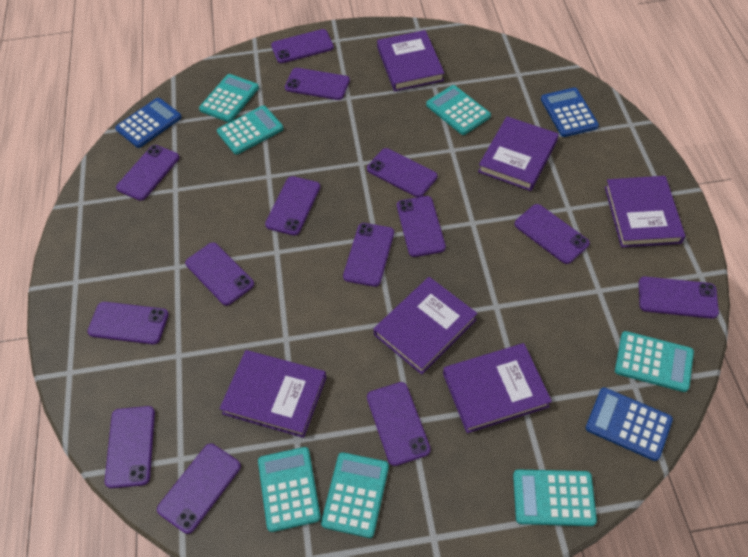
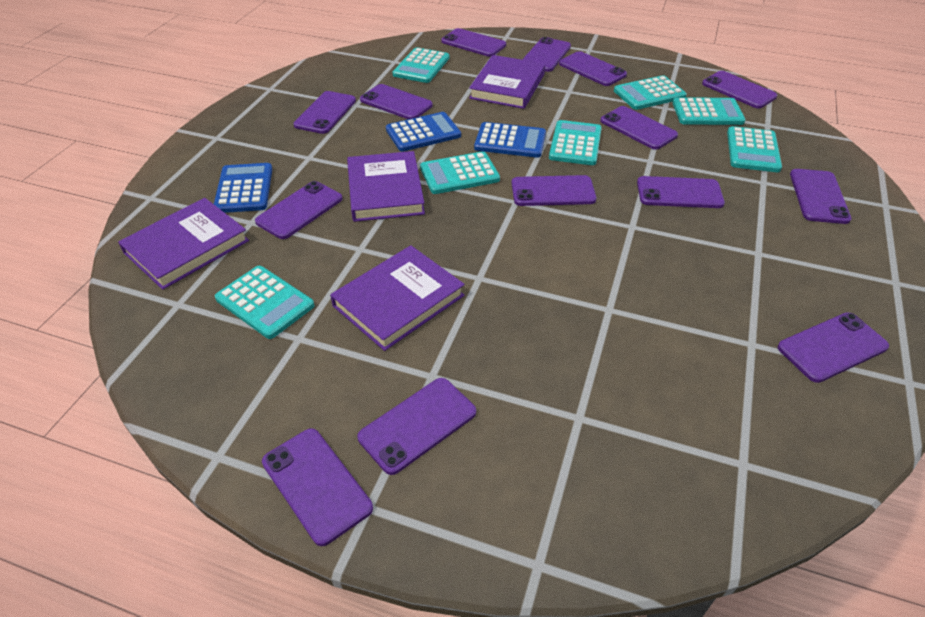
purple book: 6 -> 4

